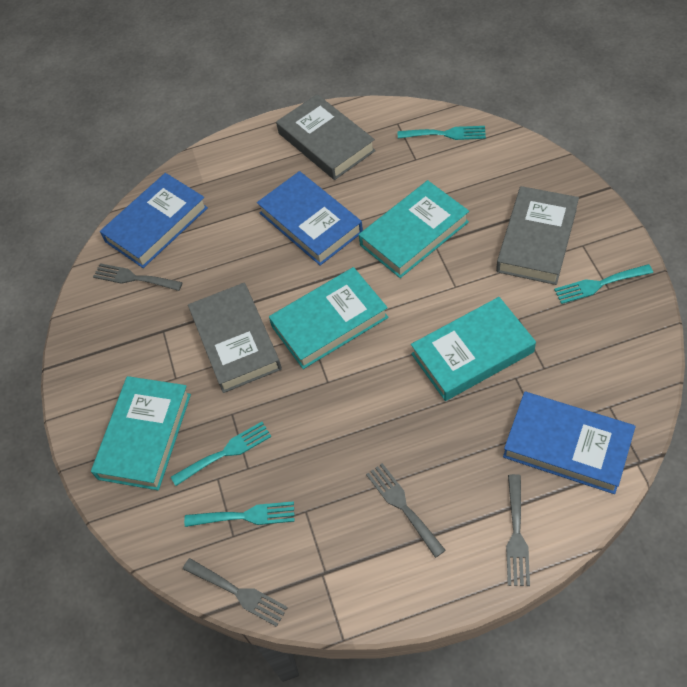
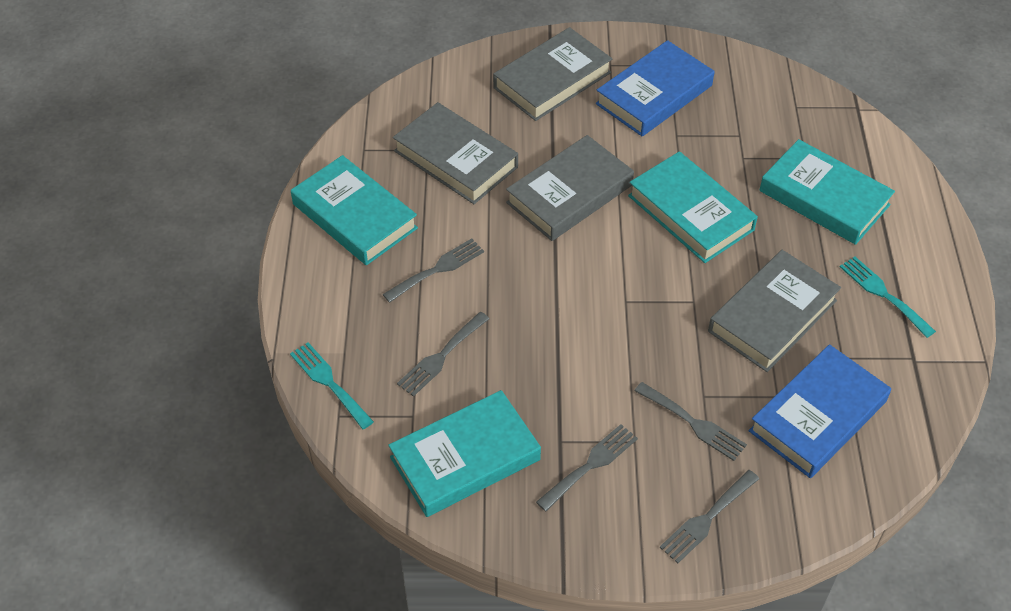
blue book: 3 -> 2
grey book: 3 -> 4
grey fork: 4 -> 5
turquoise fork: 4 -> 2

